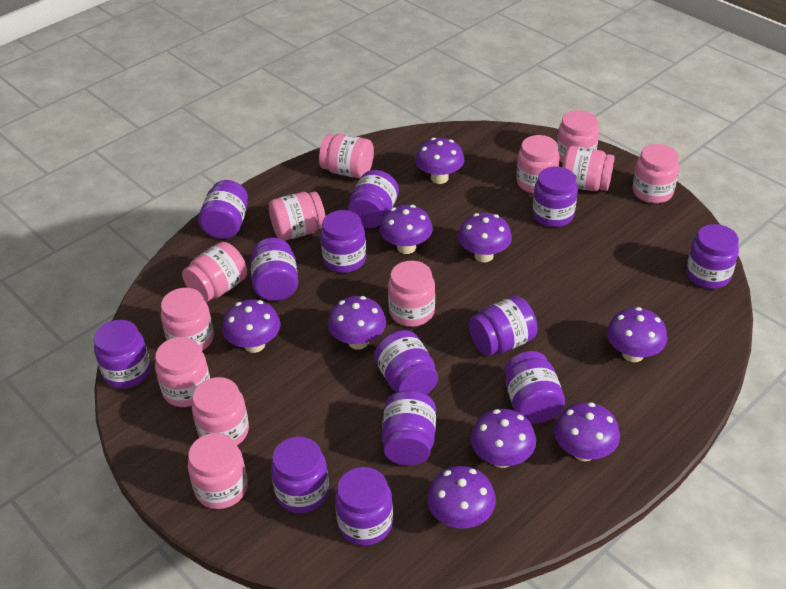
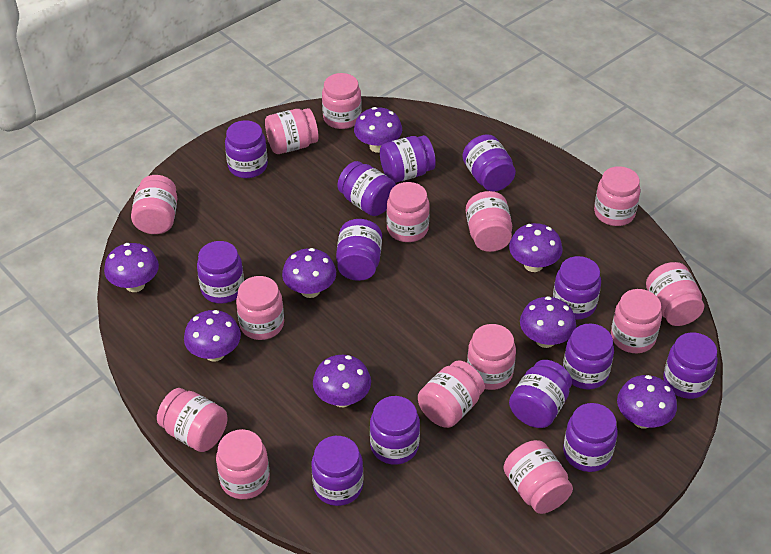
pink jar: 12 -> 14
purple mushroom: 9 -> 8

